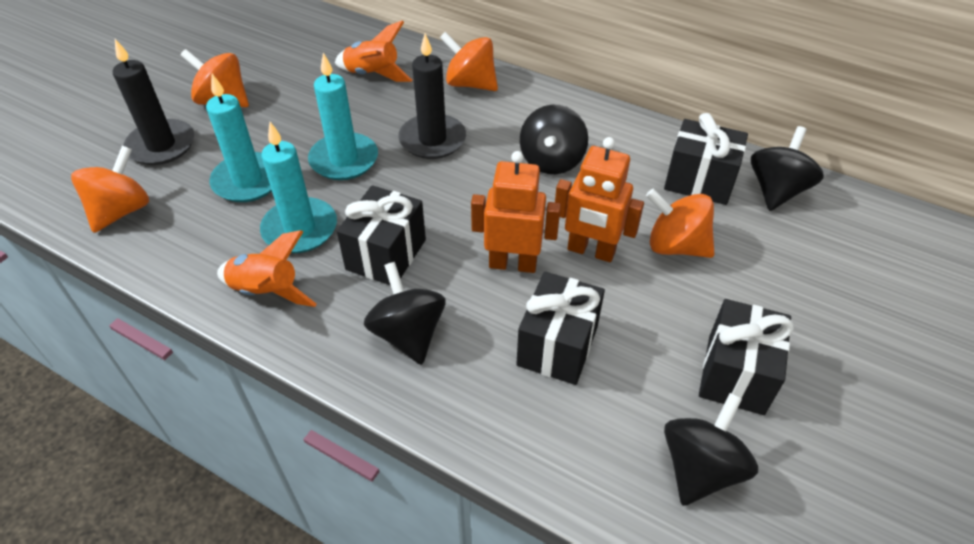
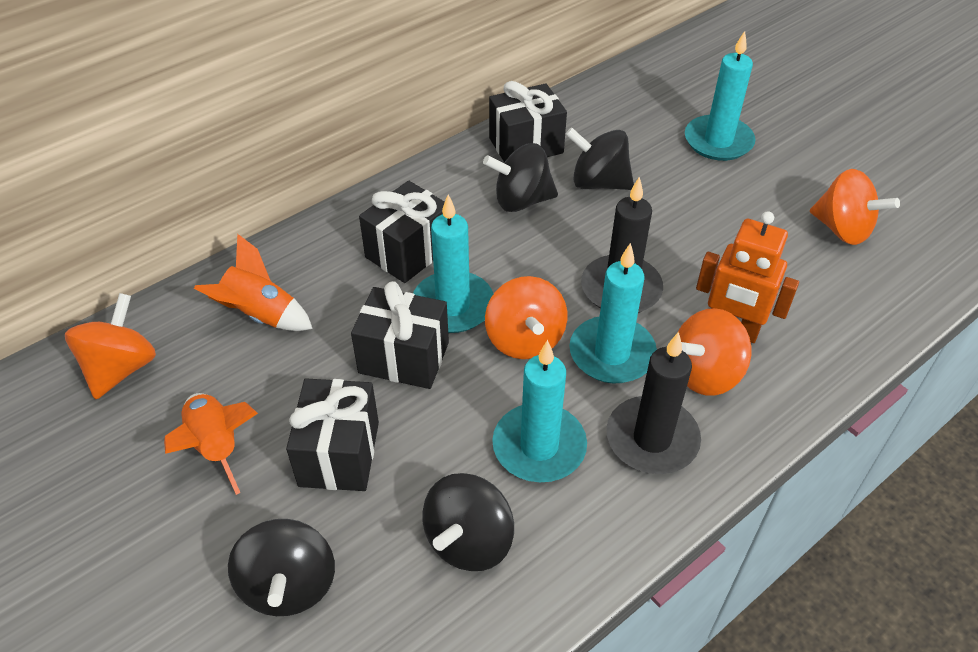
orange robot: 2 -> 1
turquoise candle: 3 -> 4

